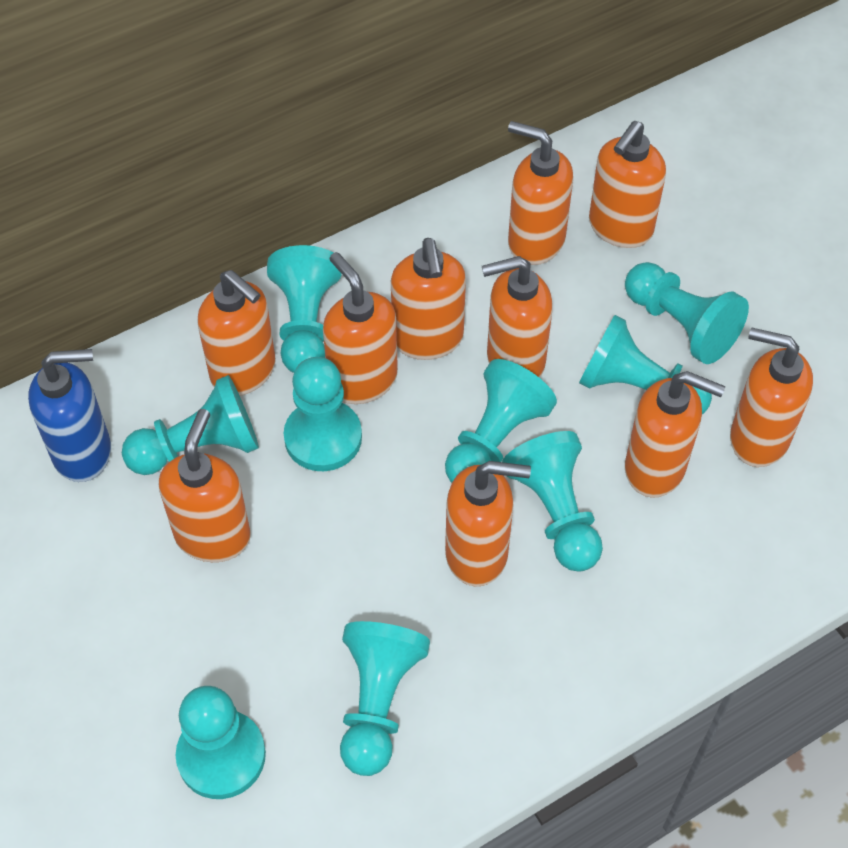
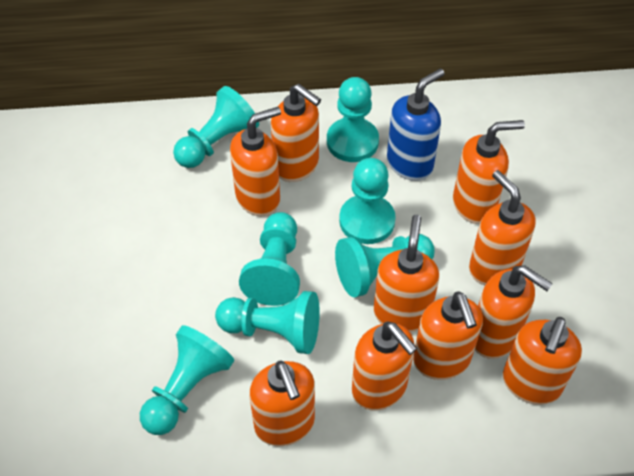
turquoise pawn: 9 -> 7

